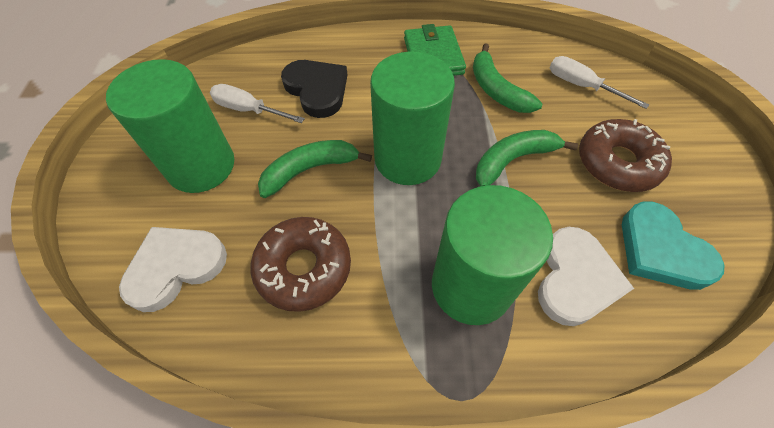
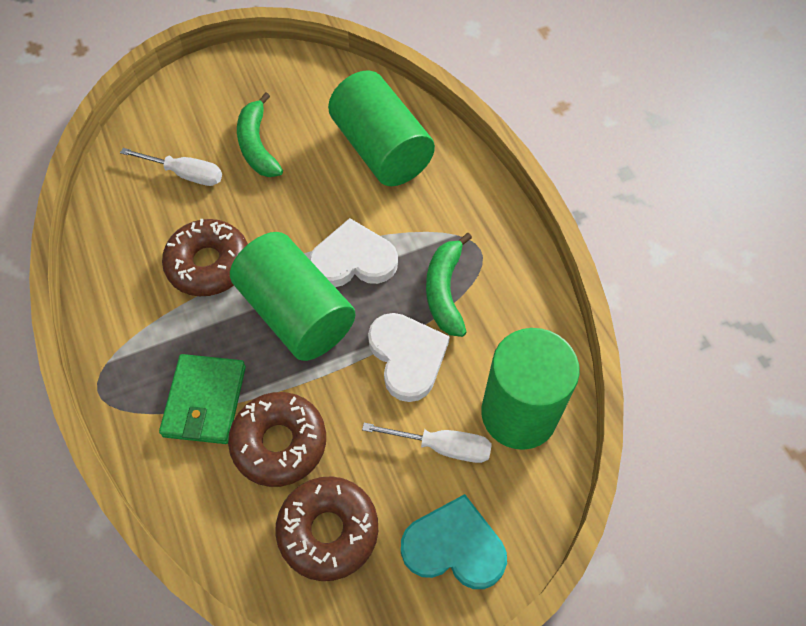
black heart: 1 -> 0
brown donut: 2 -> 3
green banana: 3 -> 2

